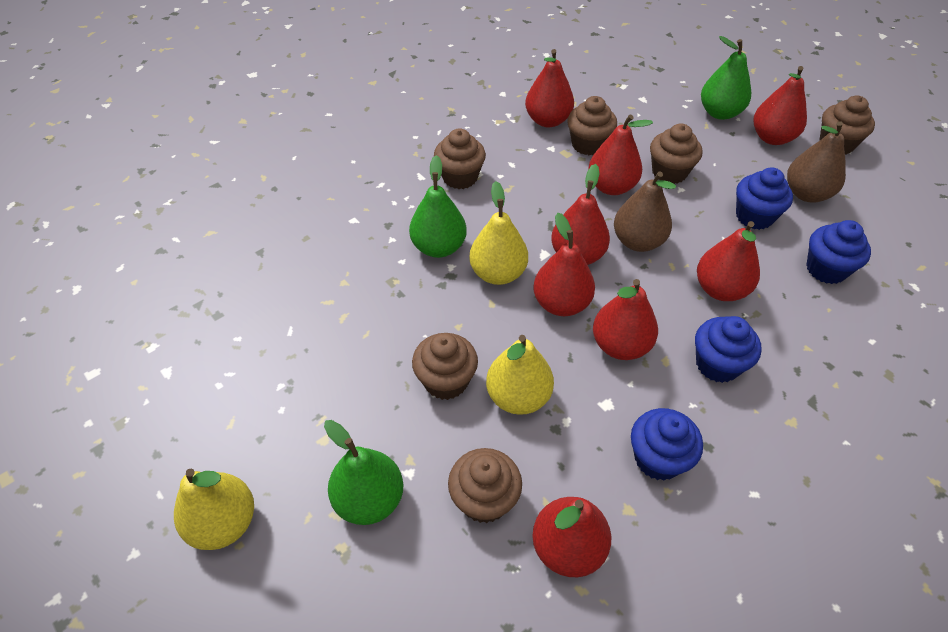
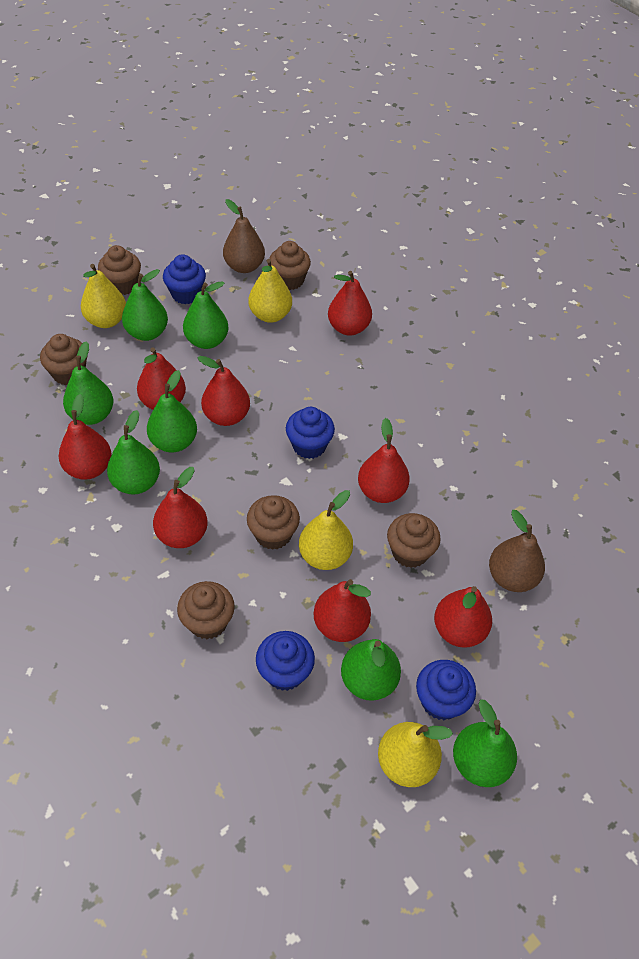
green pear: 3 -> 7
yellow pear: 3 -> 4

